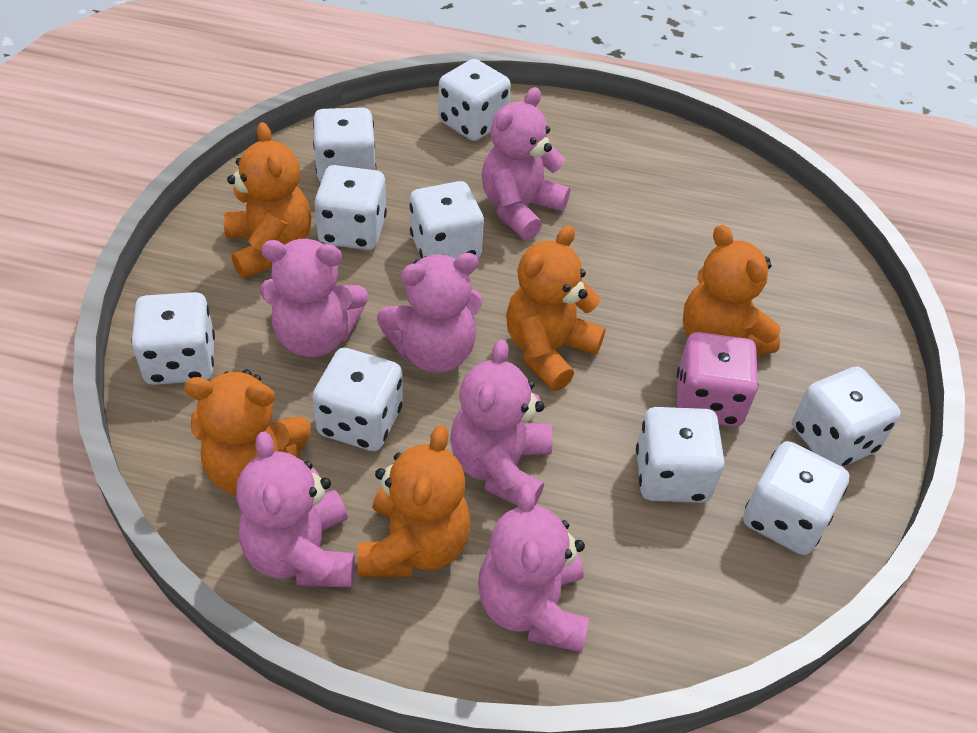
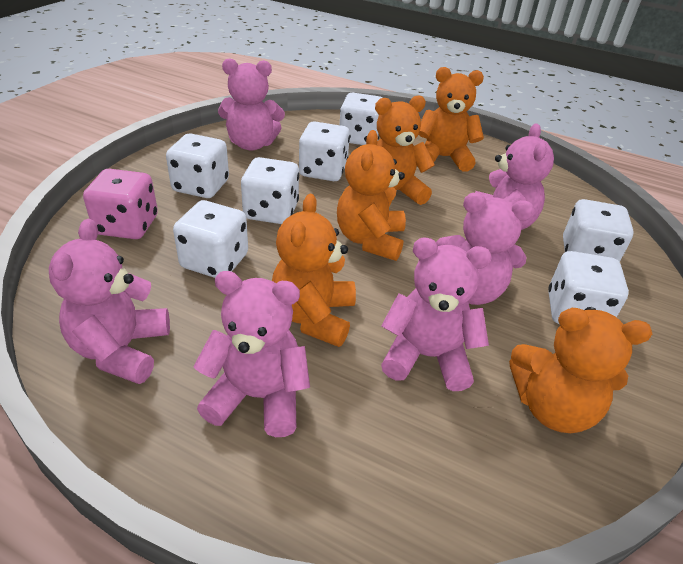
white dice: 9 -> 7

